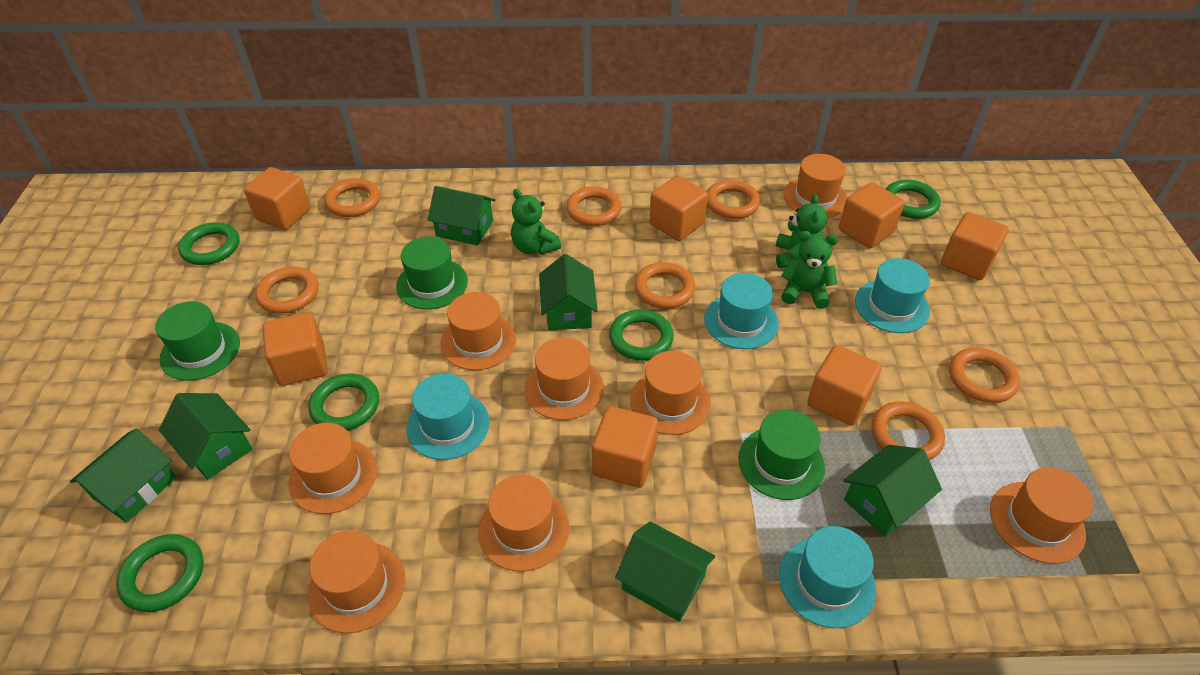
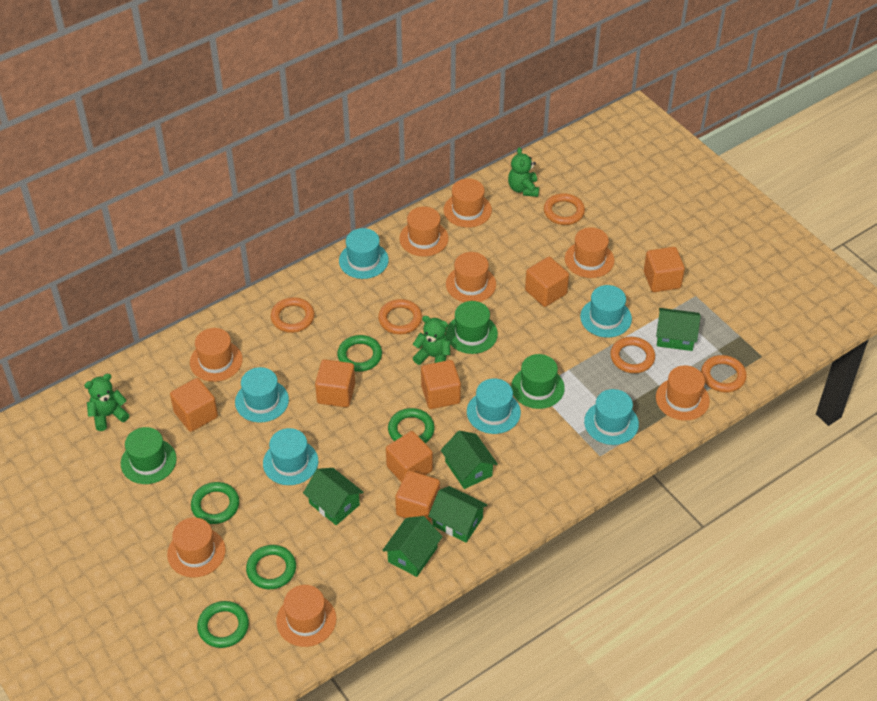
green house: 6 -> 5
orange ring: 7 -> 5
turquoise hat: 4 -> 6

